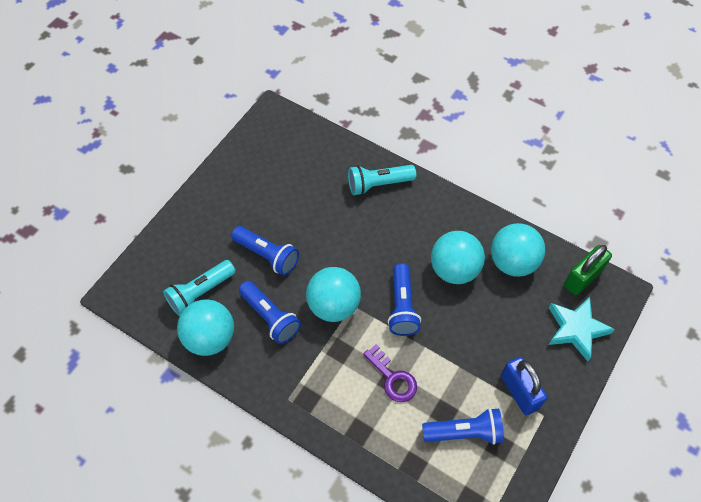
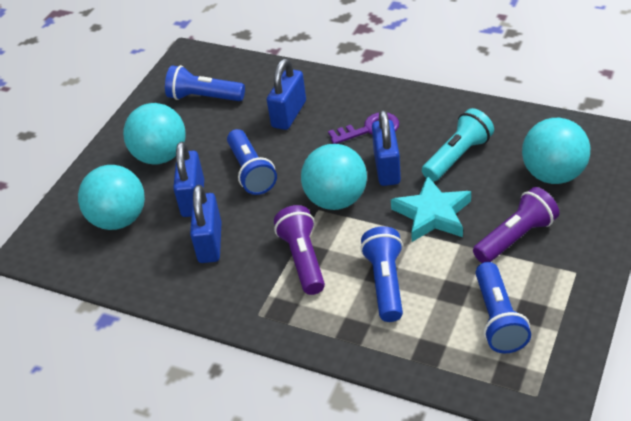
blue padlock: 1 -> 4
green padlock: 1 -> 0
purple flashlight: 0 -> 2
turquoise flashlight: 2 -> 1

